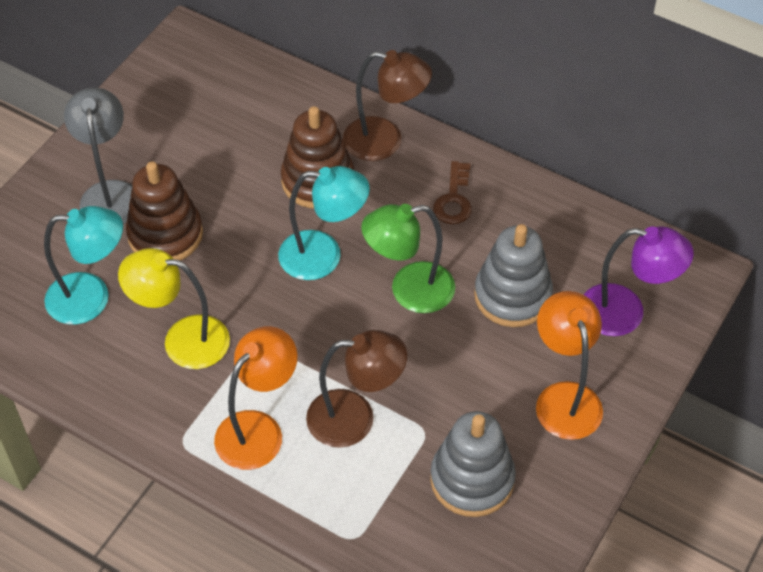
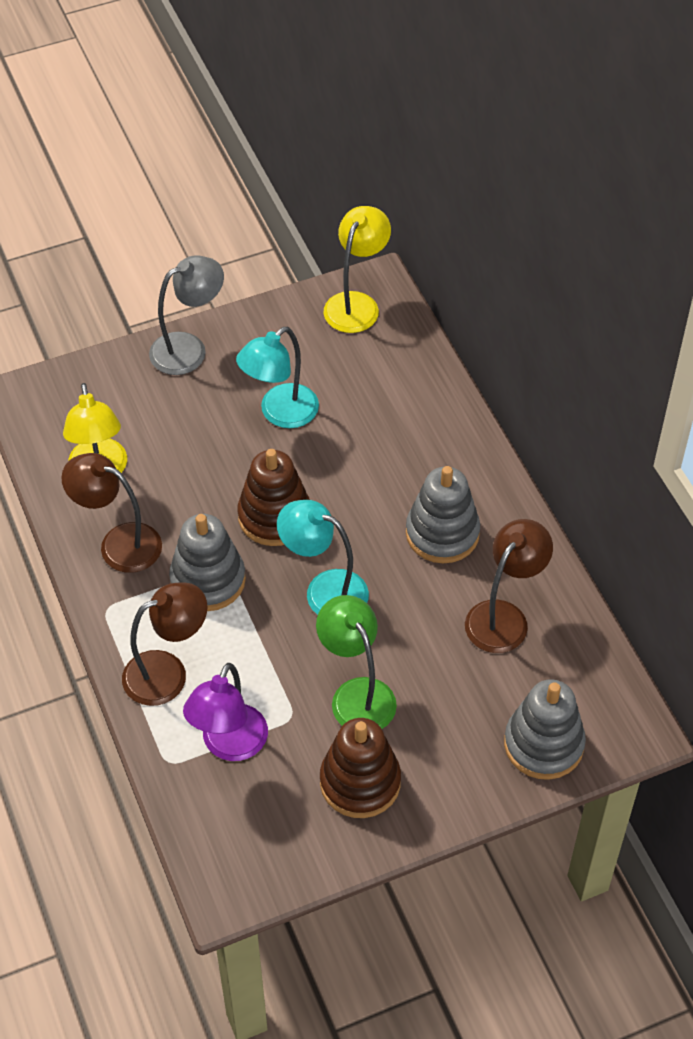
brown key: 1 -> 0
brown lamp: 2 -> 3
grey stacking toy: 2 -> 3
orange lamp: 2 -> 0
yellow lamp: 1 -> 2

